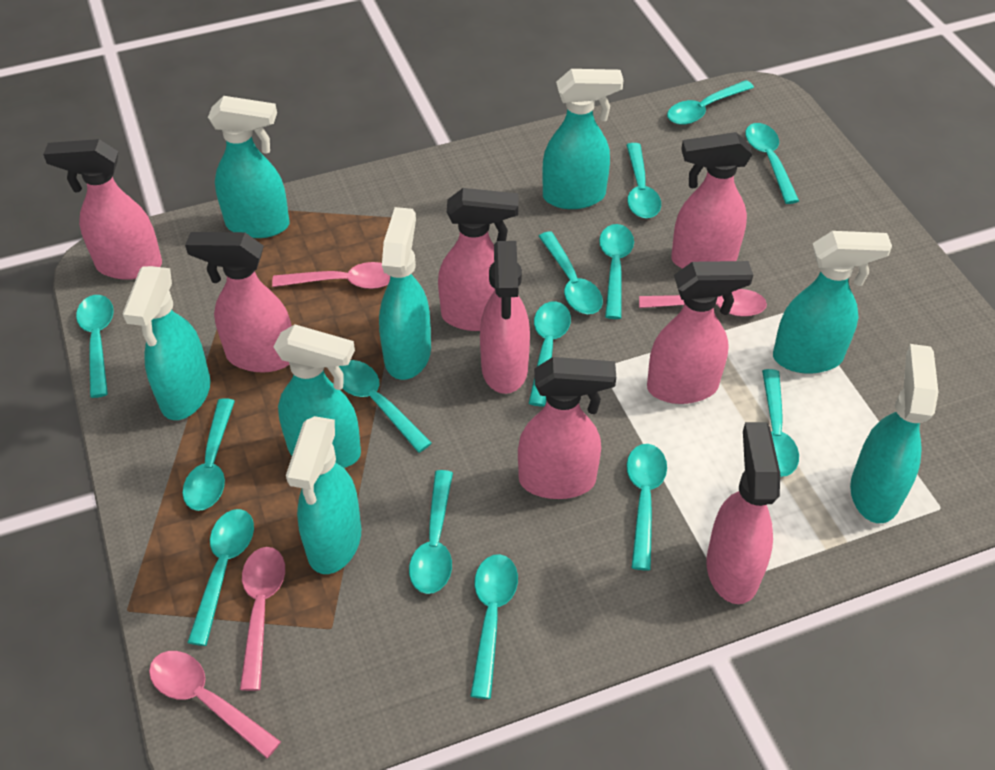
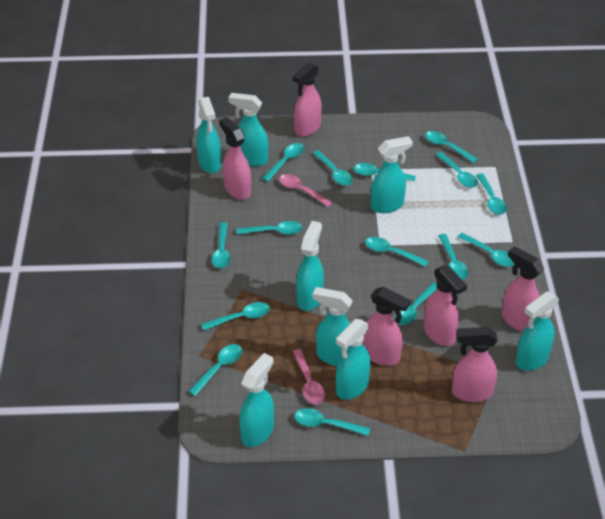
pink spoon: 4 -> 2
pink spray bottle: 8 -> 6
turquoise spoon: 14 -> 15

